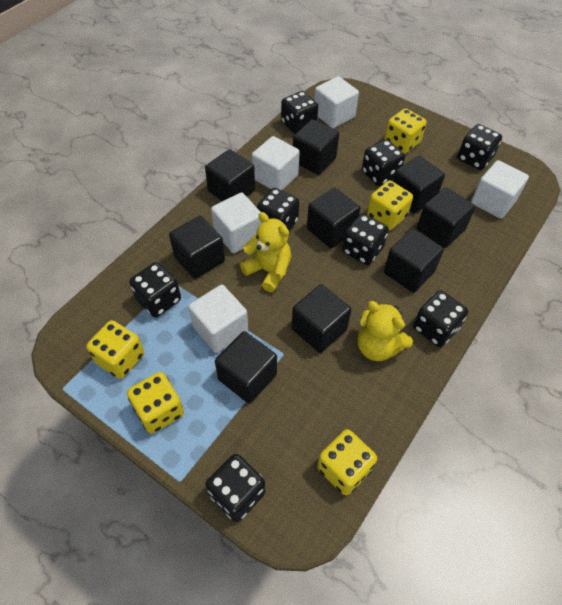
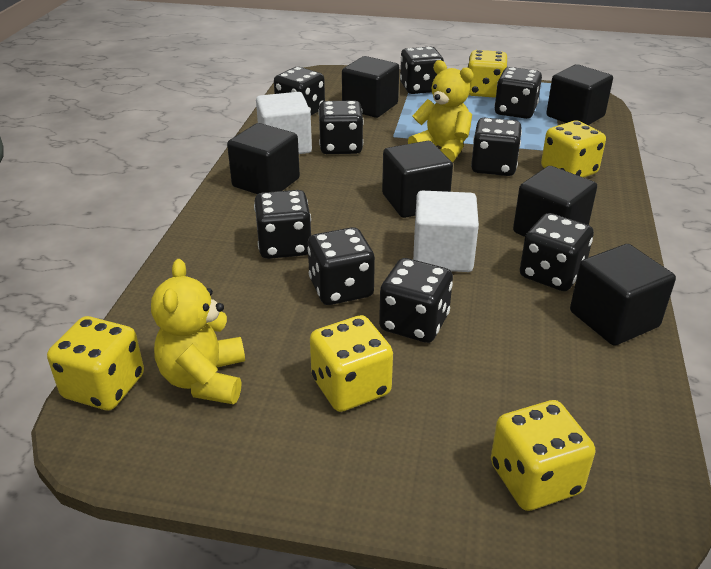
black cube: 9 -> 6
black dice: 8 -> 9
white cube: 5 -> 2

